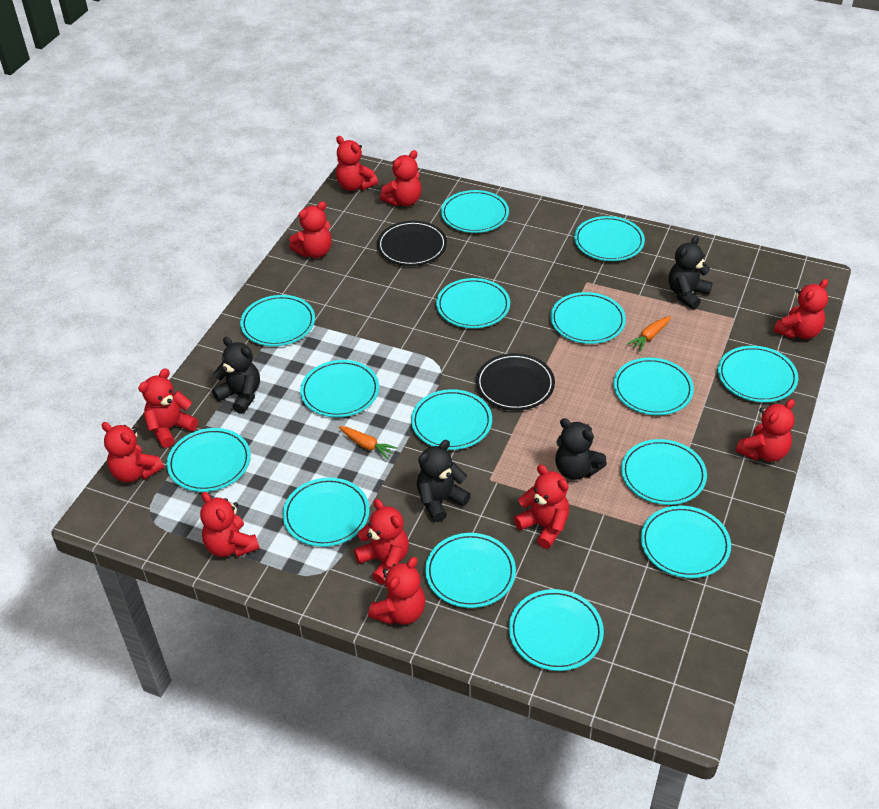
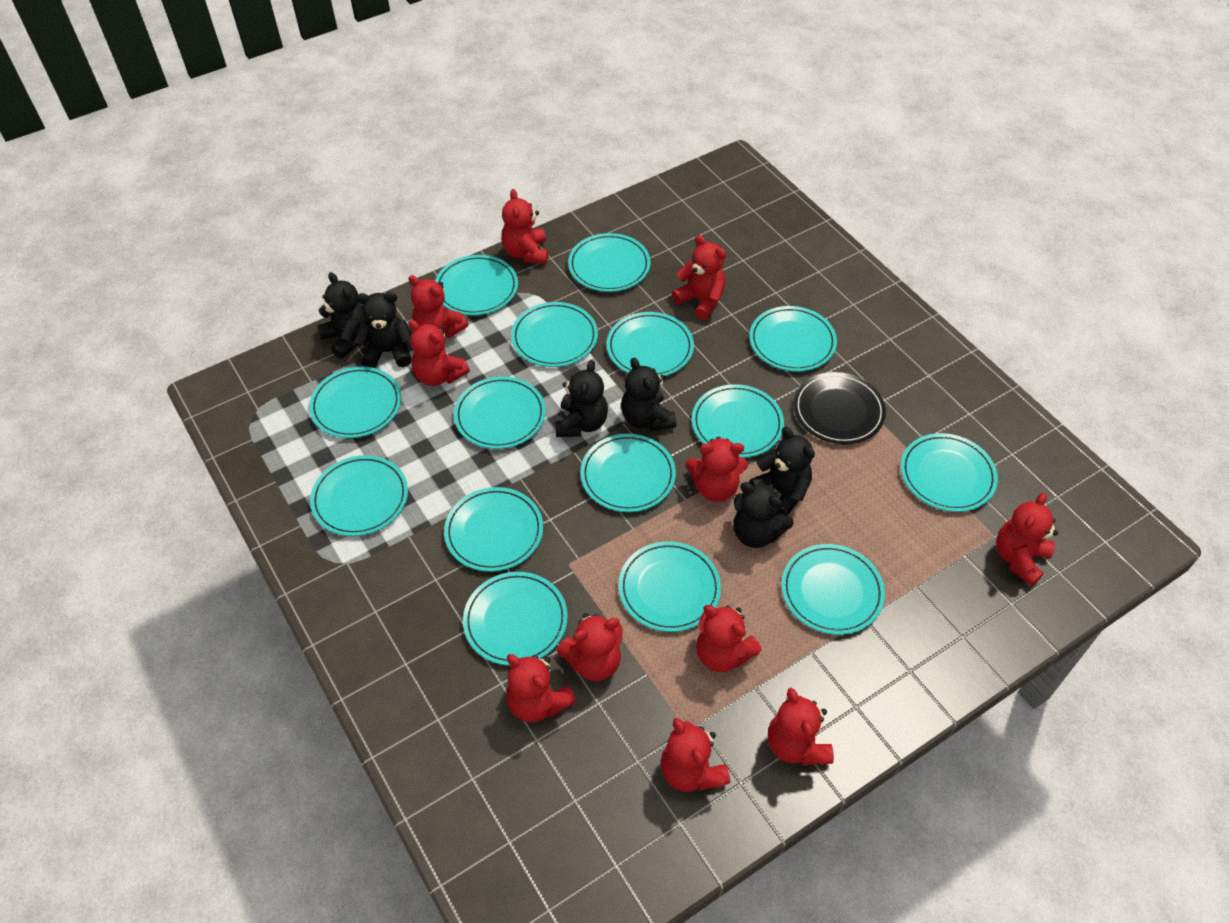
black plate: 2 -> 1
black teddy bear: 4 -> 6
orange carrot: 2 -> 0

